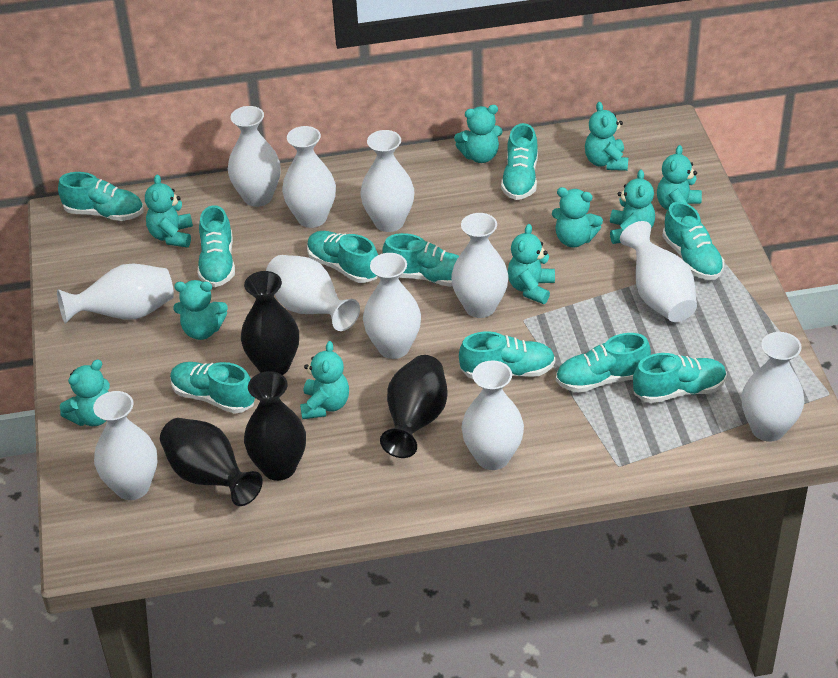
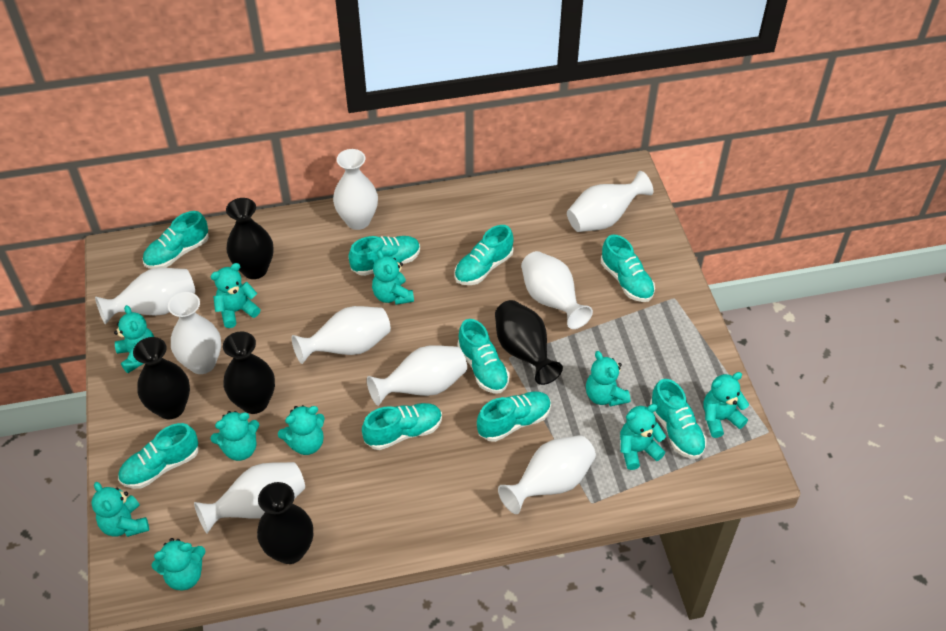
black vase: 4 -> 5
turquoise shoe: 10 -> 9
white vase: 11 -> 9

